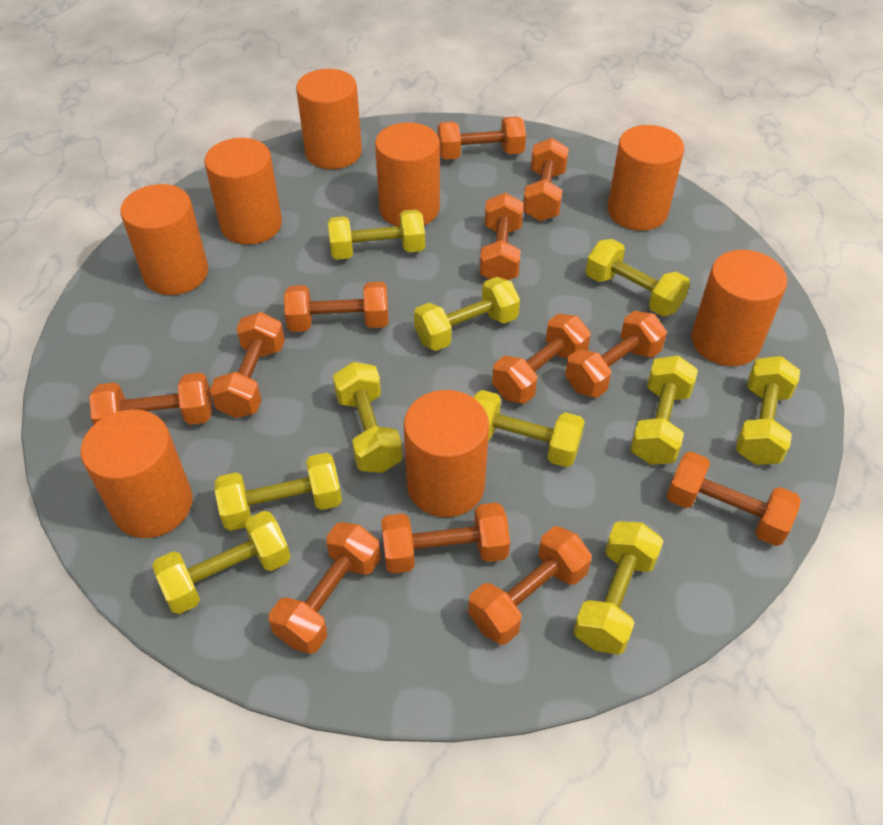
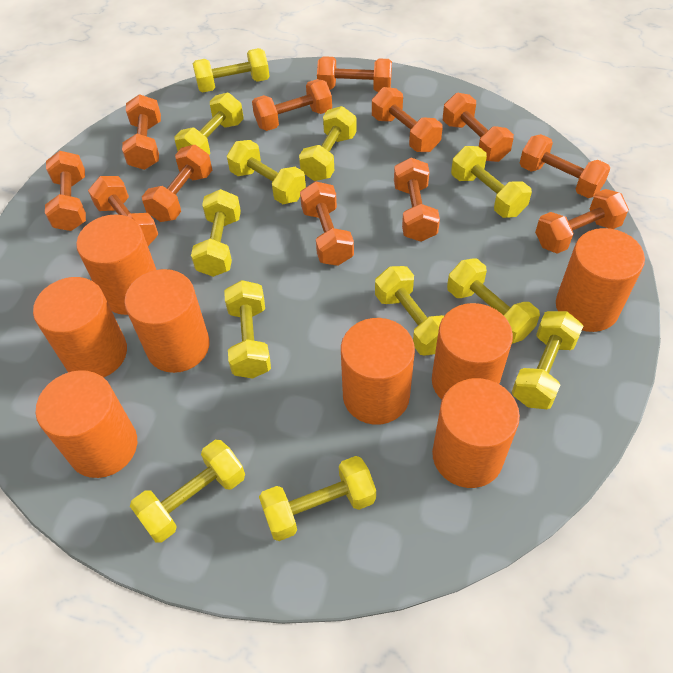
yellow dumbbell: 10 -> 12

